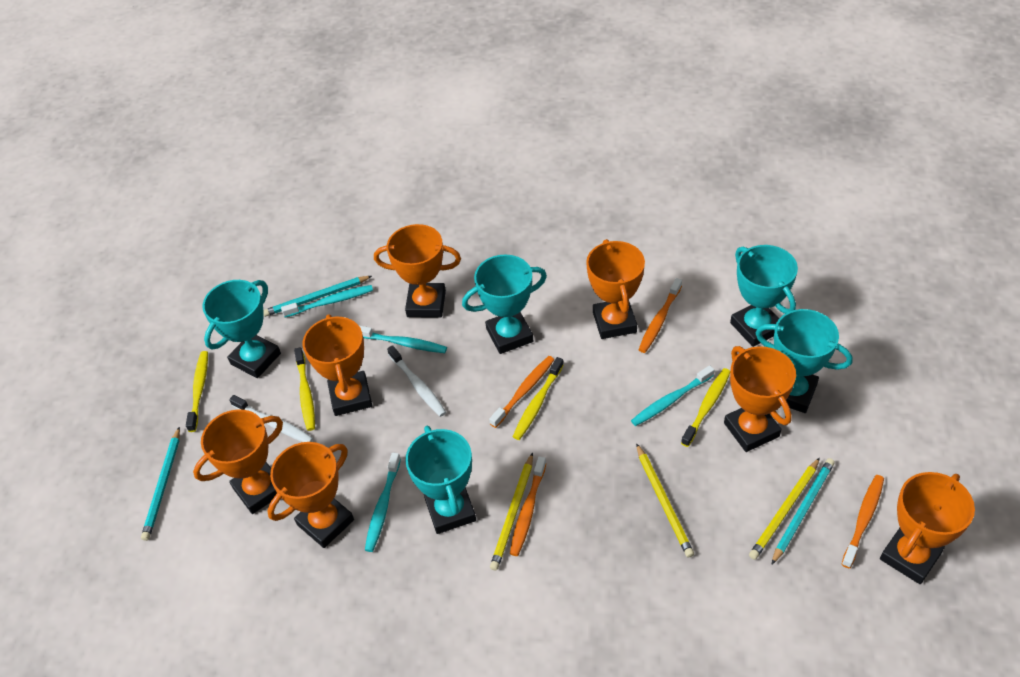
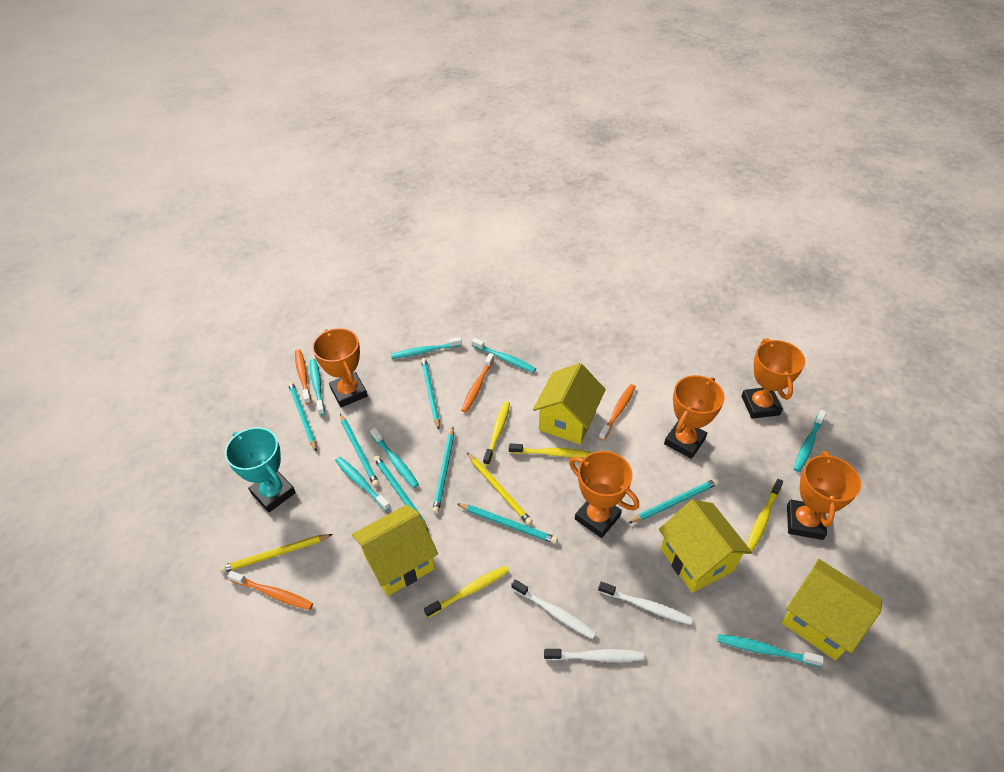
orange trophy: 7 -> 5
turquoise pencil: 3 -> 7
turquoise toothbrush: 4 -> 7
turquoise trophy: 5 -> 1
white toothbrush: 2 -> 3
yellow house: 0 -> 4
yellow pencil: 3 -> 2

